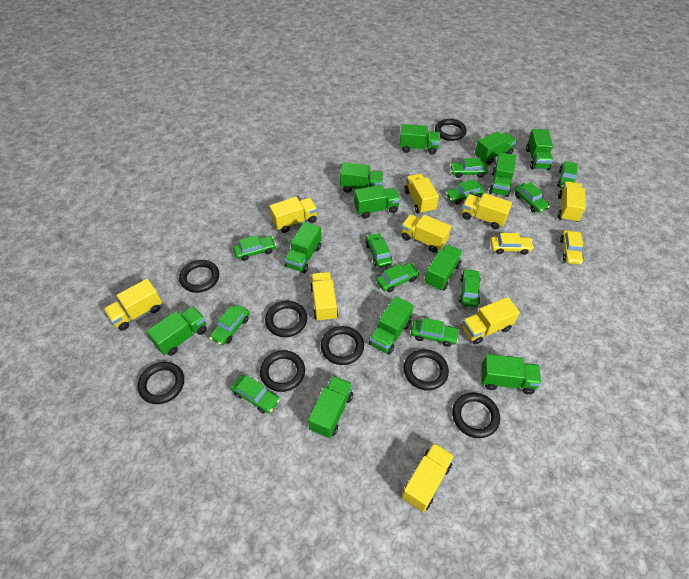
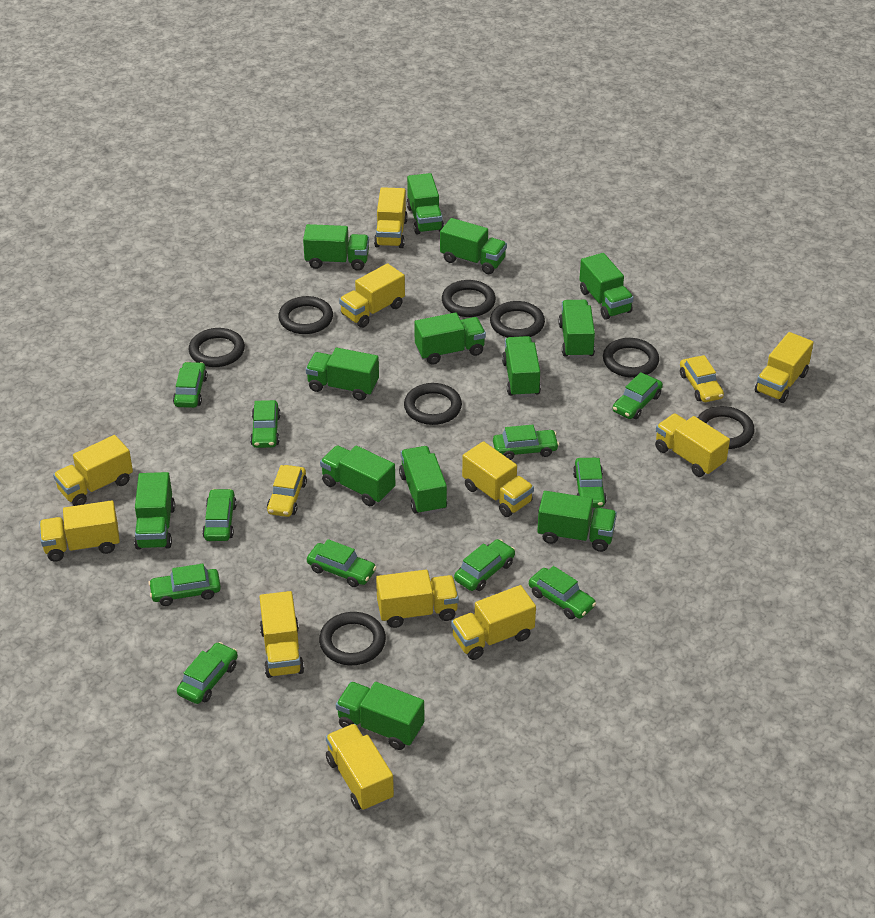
green truck: 12 -> 13
yellow truck: 9 -> 11

